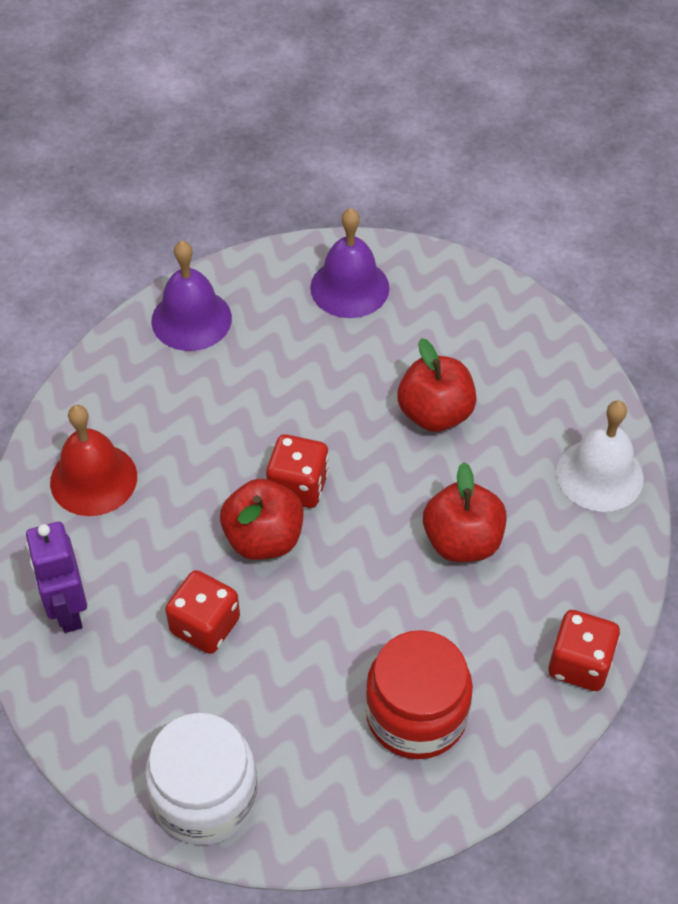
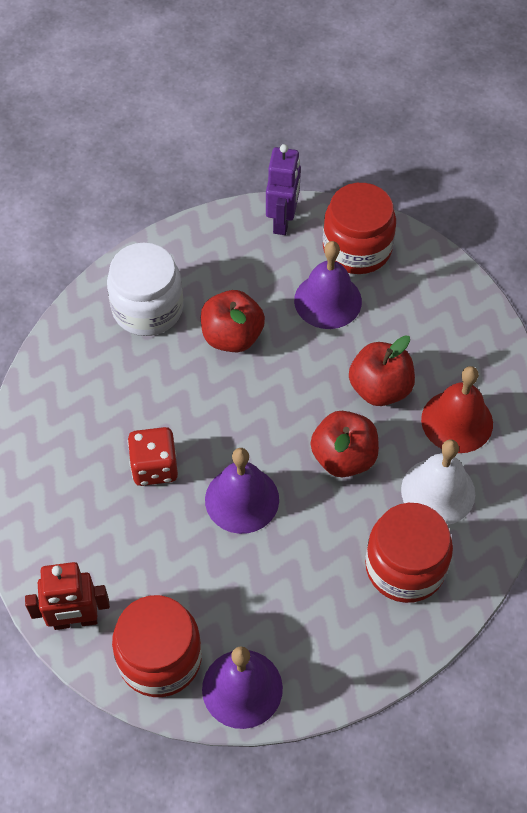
purple bell: 2 -> 3
red dice: 3 -> 1
red jar: 1 -> 3
red robot: 0 -> 1

